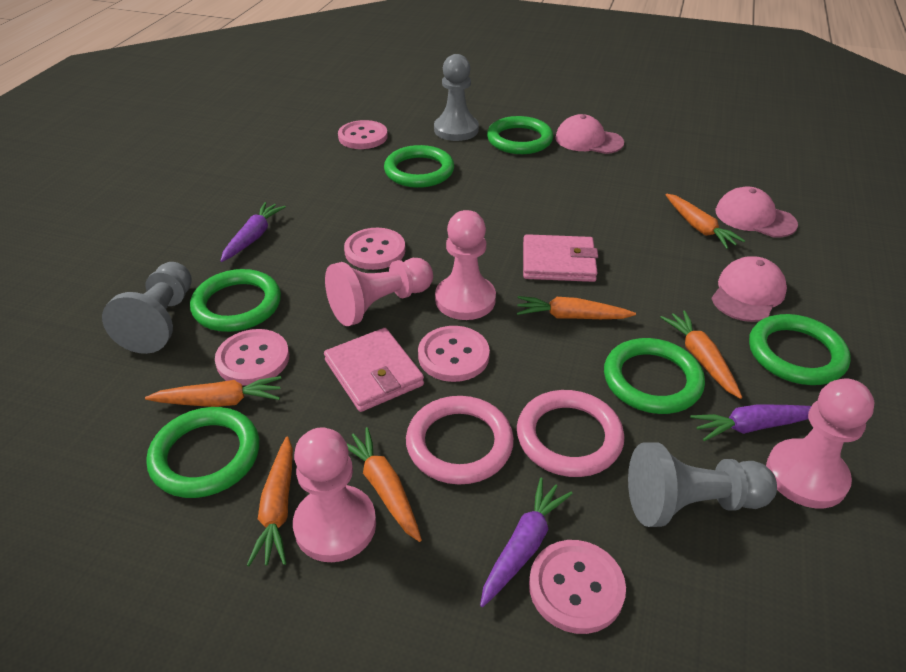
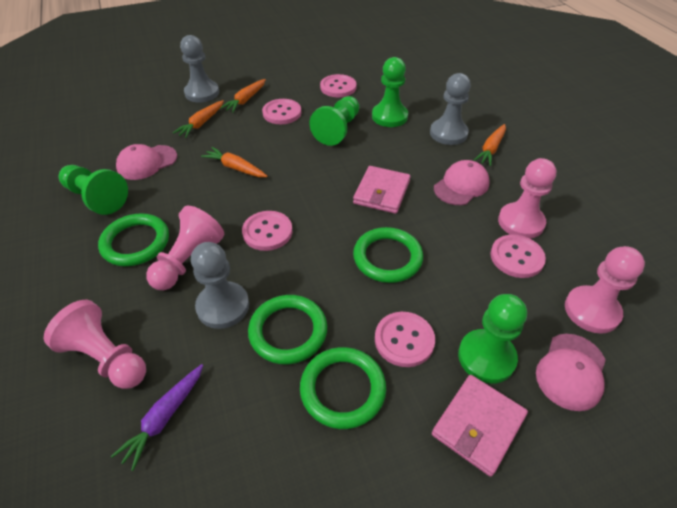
green pawn: 0 -> 4
green ring: 6 -> 4
orange carrot: 6 -> 4
pink ring: 2 -> 0
purple carrot: 3 -> 1

